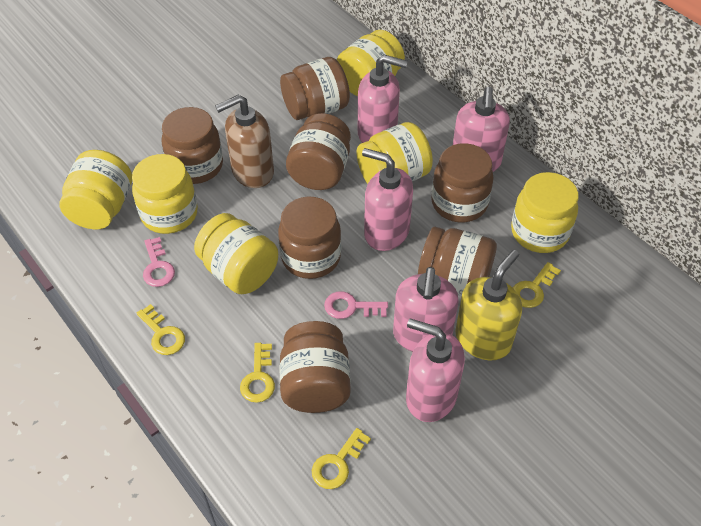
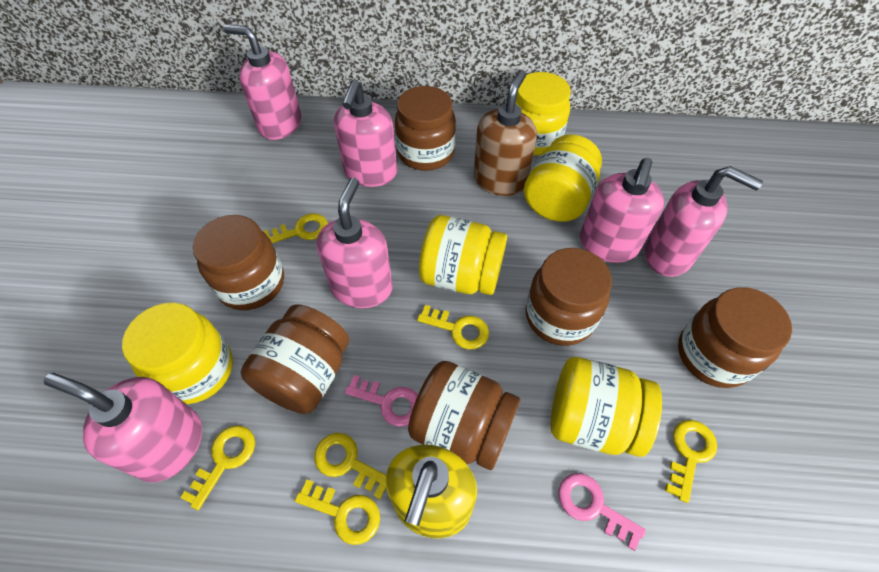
brown jar: 7 -> 6
pink soap dispenser: 5 -> 6
yellow jar: 6 -> 5
yellow key: 4 -> 6

